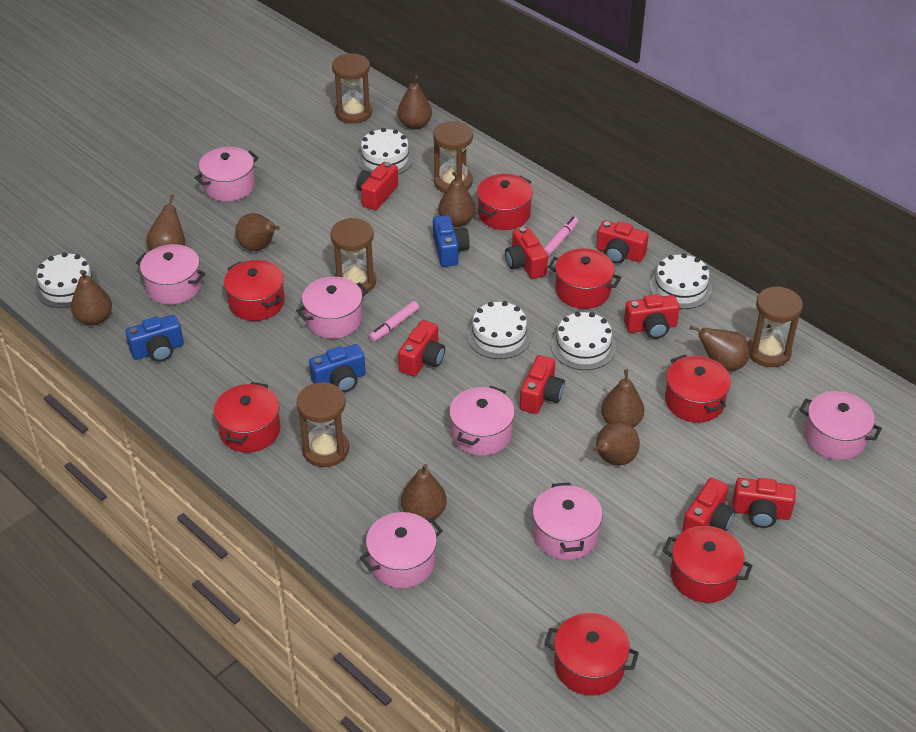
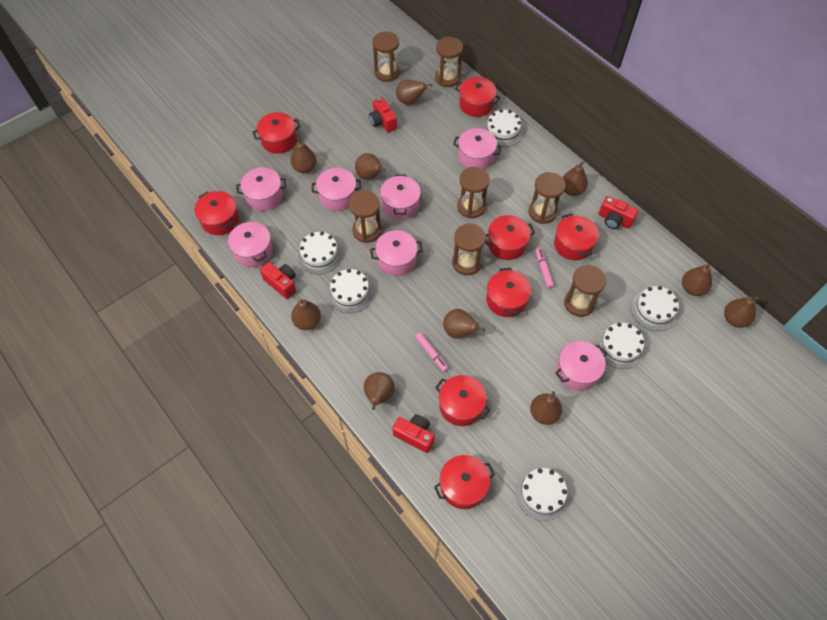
blue camera: 3 -> 0
brown hourglass: 5 -> 7
brown pear: 9 -> 10
red camera: 8 -> 4
red pot: 7 -> 8
white cake: 5 -> 6

